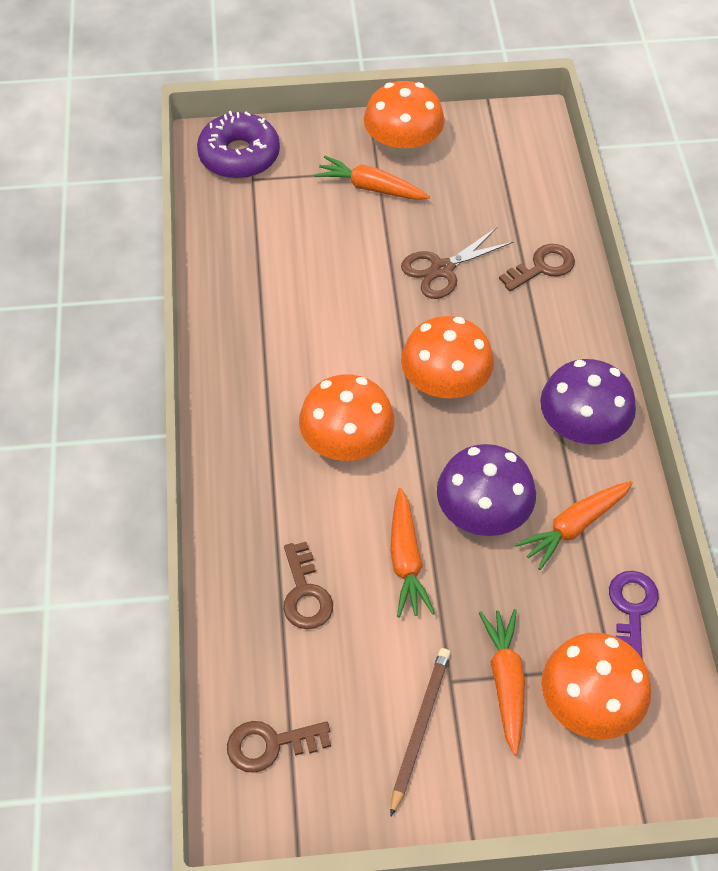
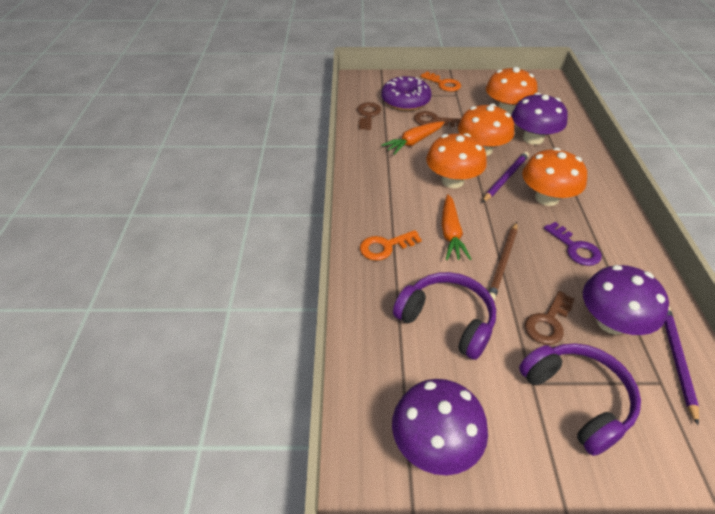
brown scissors: 1 -> 0
orange carrot: 4 -> 2
orange key: 0 -> 2
purple headphones: 0 -> 2
purple mushroom: 2 -> 3
purple pencil: 0 -> 2

